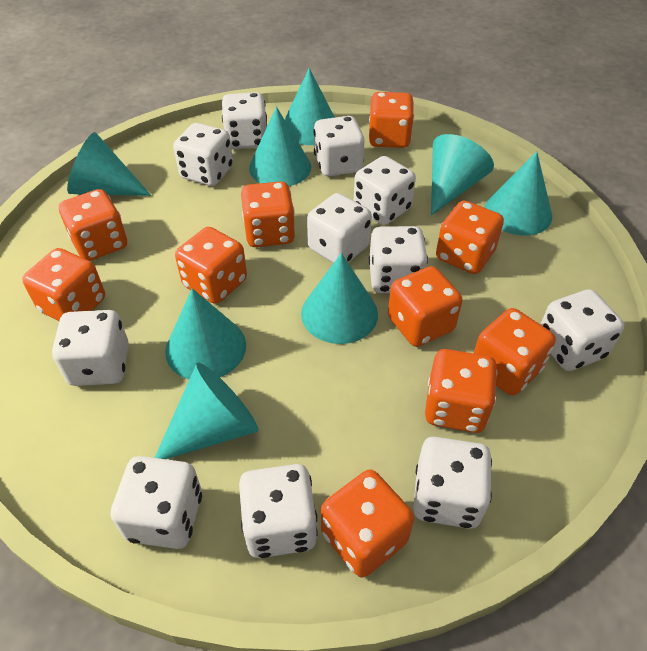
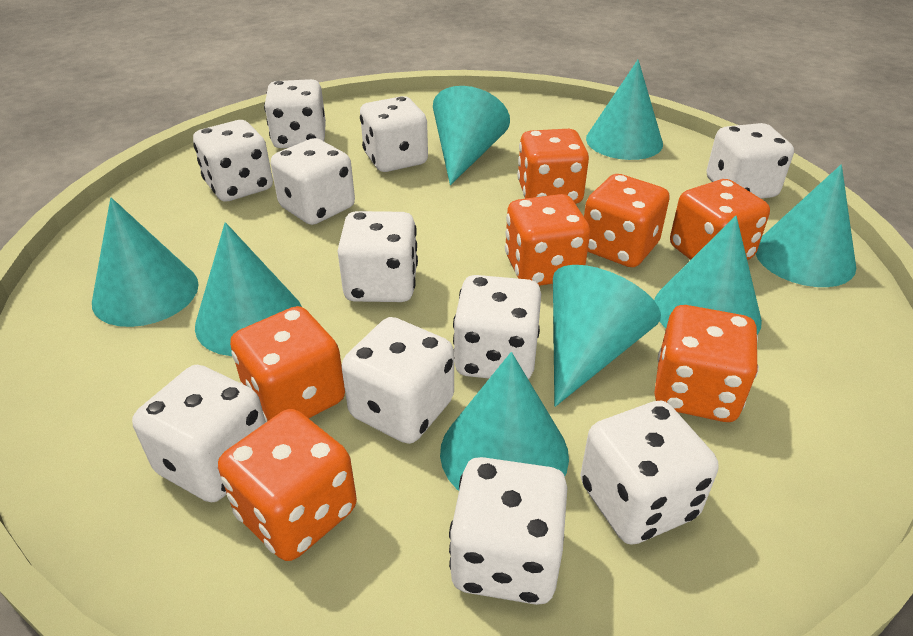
orange dice: 10 -> 7

